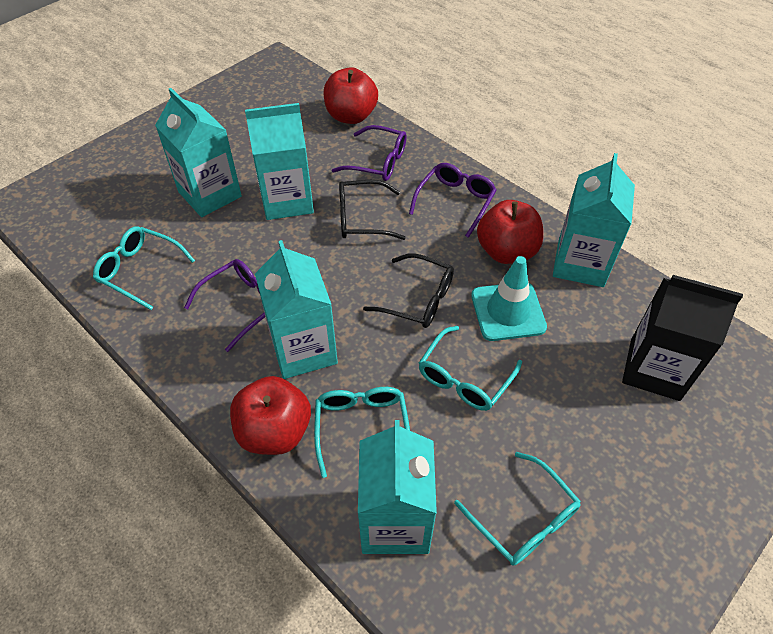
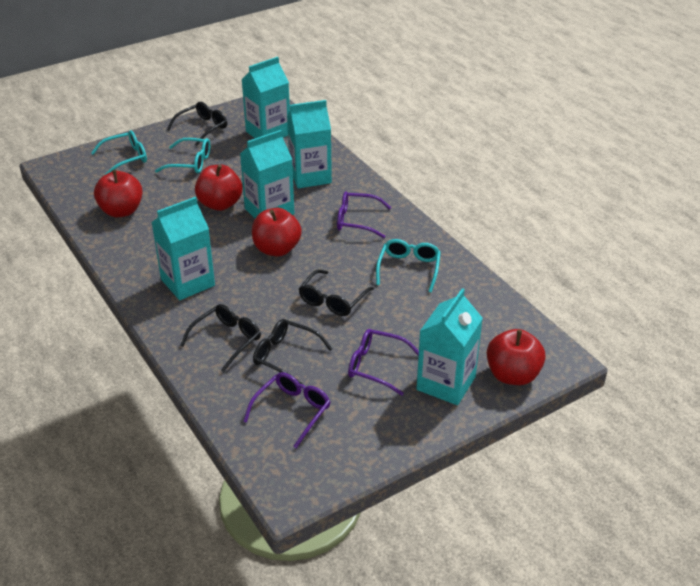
black carton: 1 -> 0
black glasses: 2 -> 4
red apple: 3 -> 4
turquoise glasses: 4 -> 3
turquoise traffic cone: 1 -> 0

